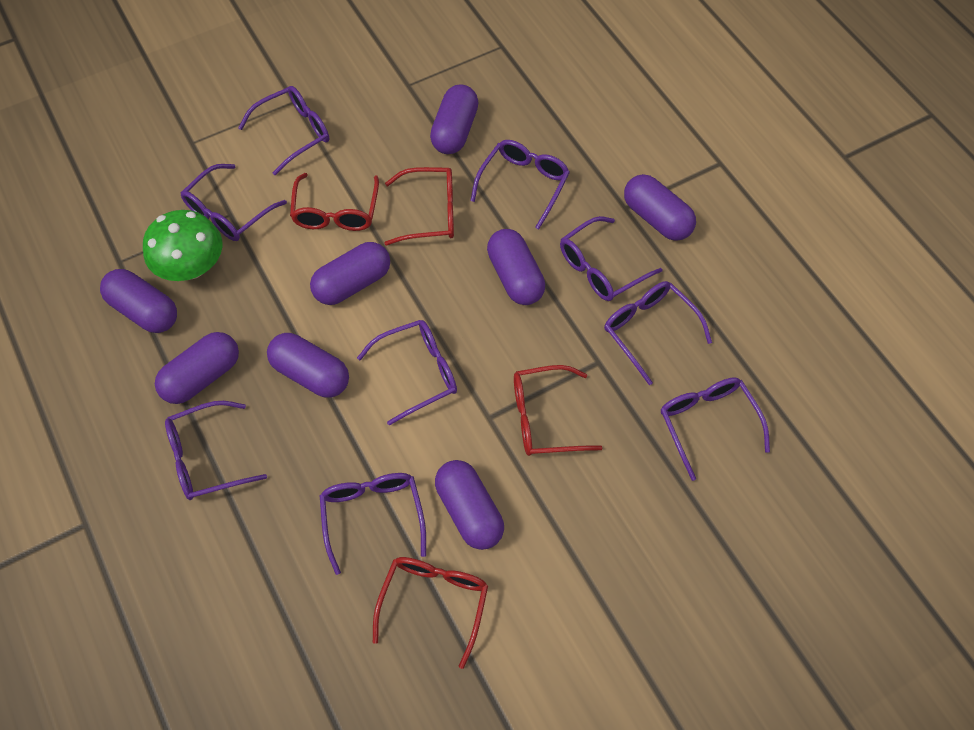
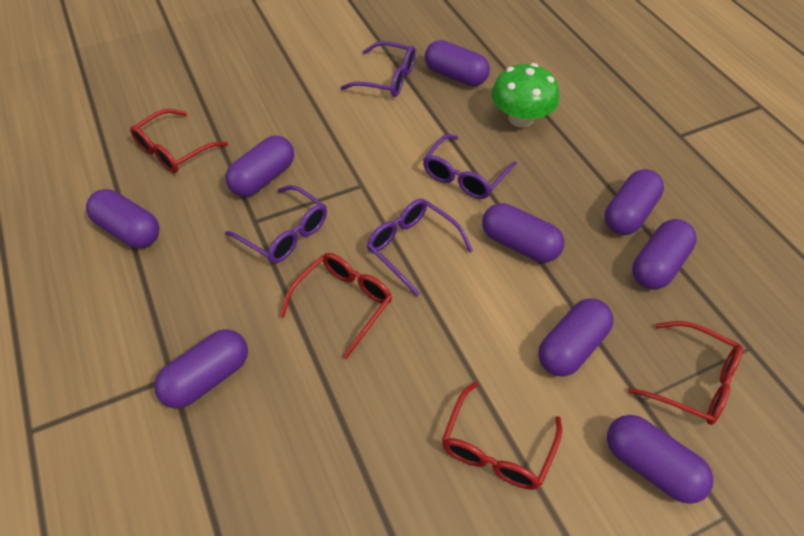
purple capsule: 8 -> 9
purple glasses: 9 -> 4

